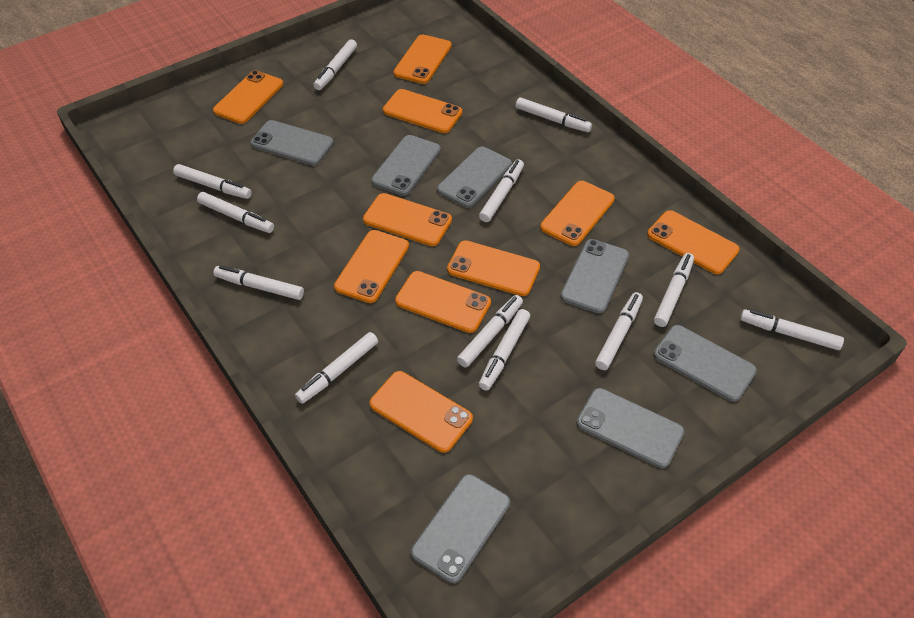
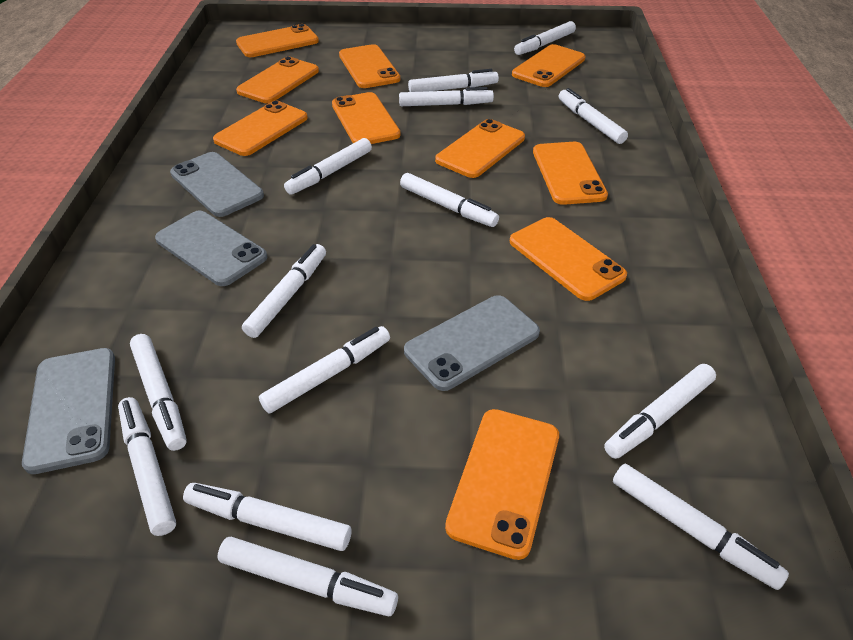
grey phone: 7 -> 4
white marker: 12 -> 14

